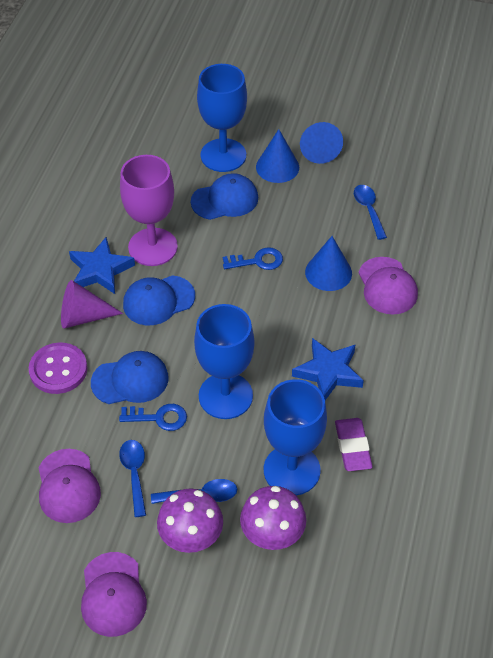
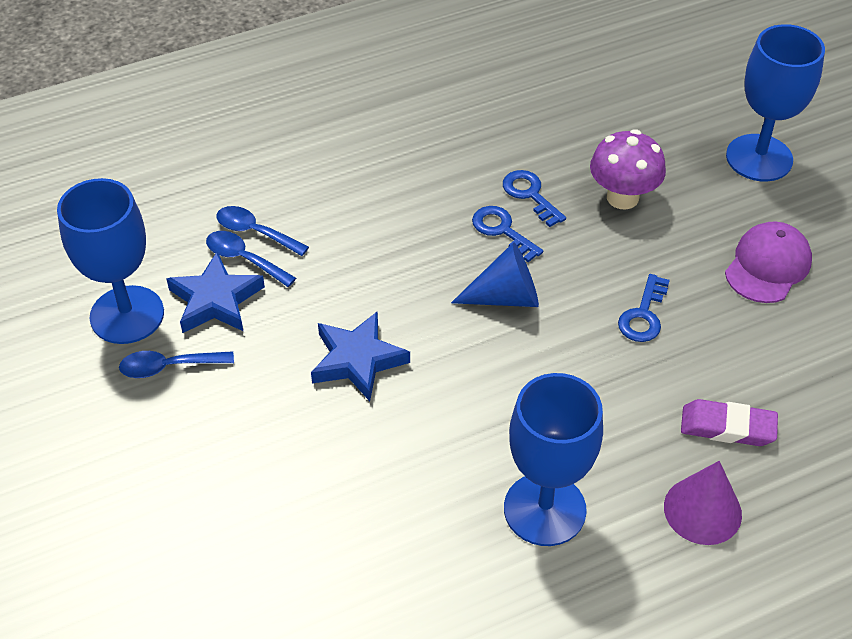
blue cap: 3 -> 0
blue cone: 3 -> 1
blue key: 2 -> 3
purple button: 1 -> 0
purple cap: 3 -> 1
purple goblet: 1 -> 0
purple mushroom: 2 -> 1

